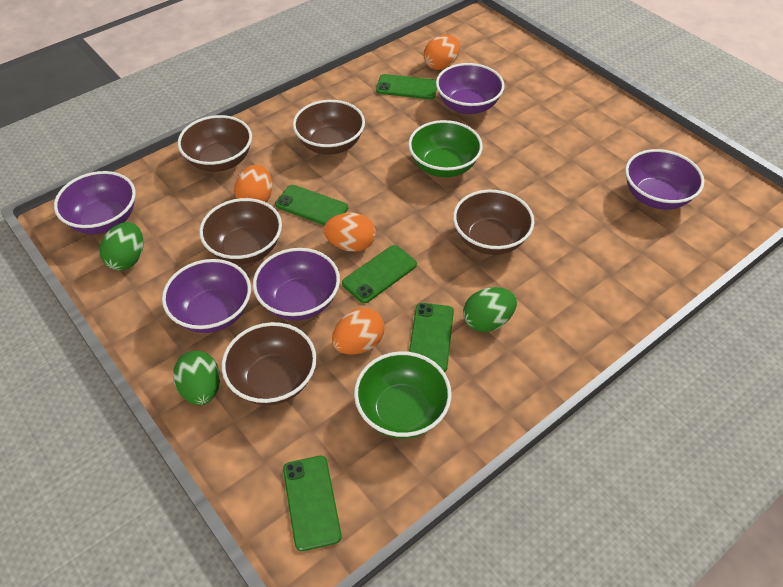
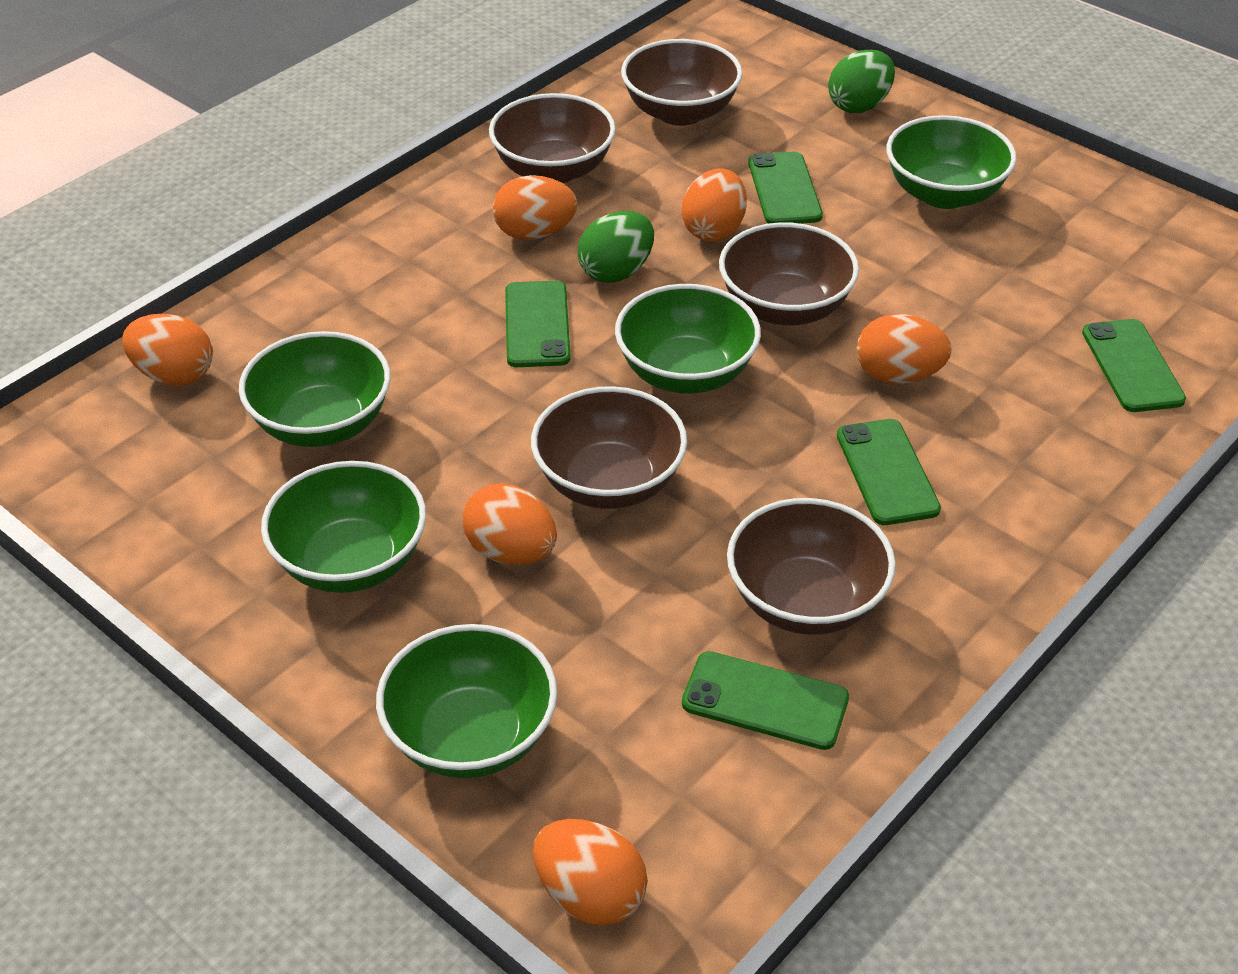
green bowl: 2 -> 5
green egg: 3 -> 2
orange egg: 4 -> 6
purple bowl: 5 -> 0

